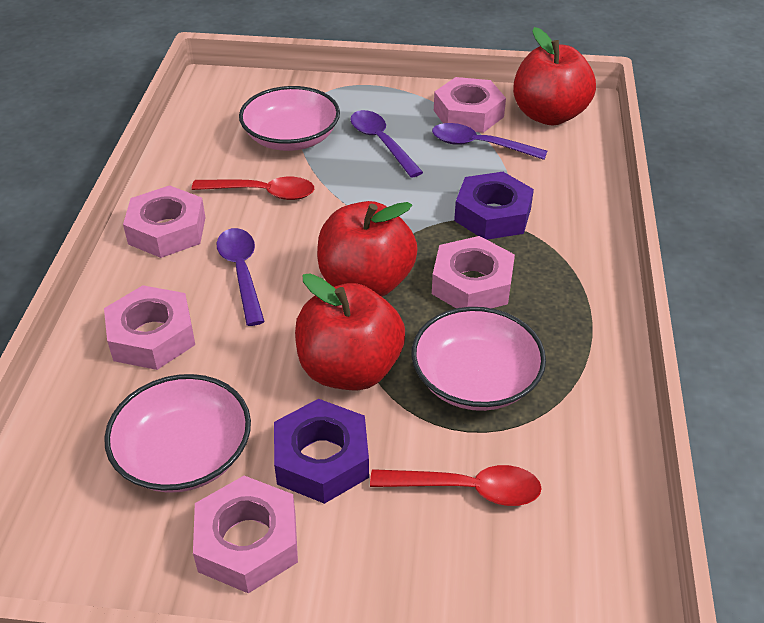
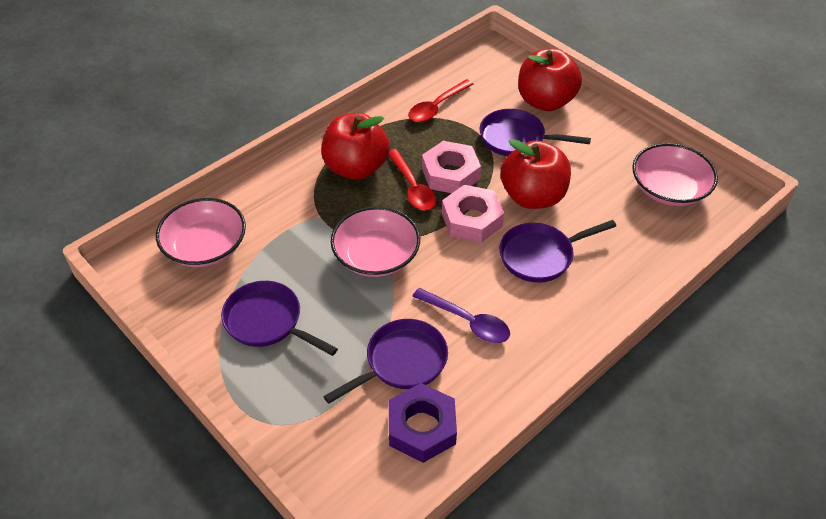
pink nut: 5 -> 2
purple nut: 2 -> 1
purple pan: 0 -> 4
purple spoon: 3 -> 1

